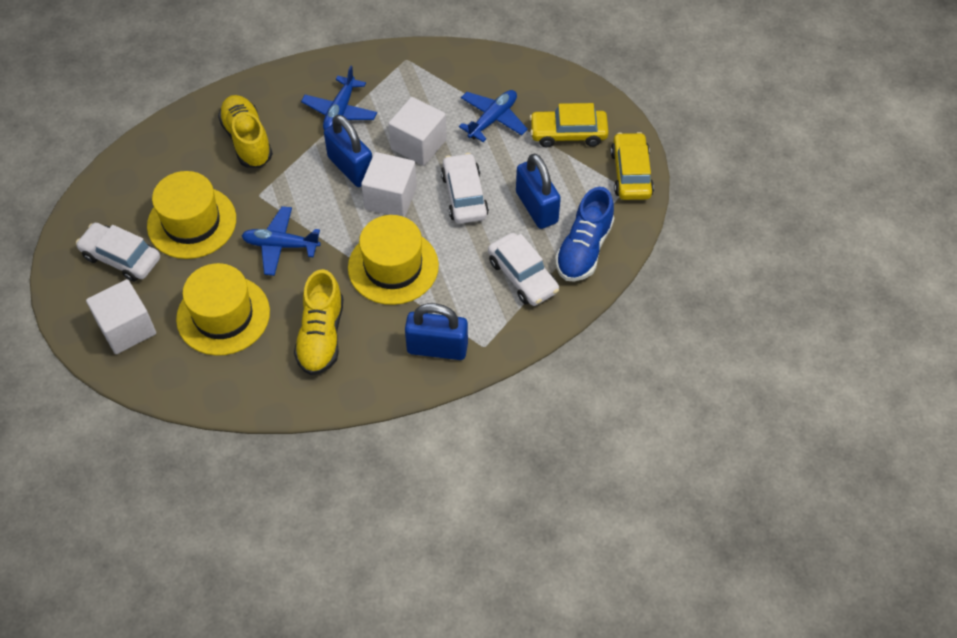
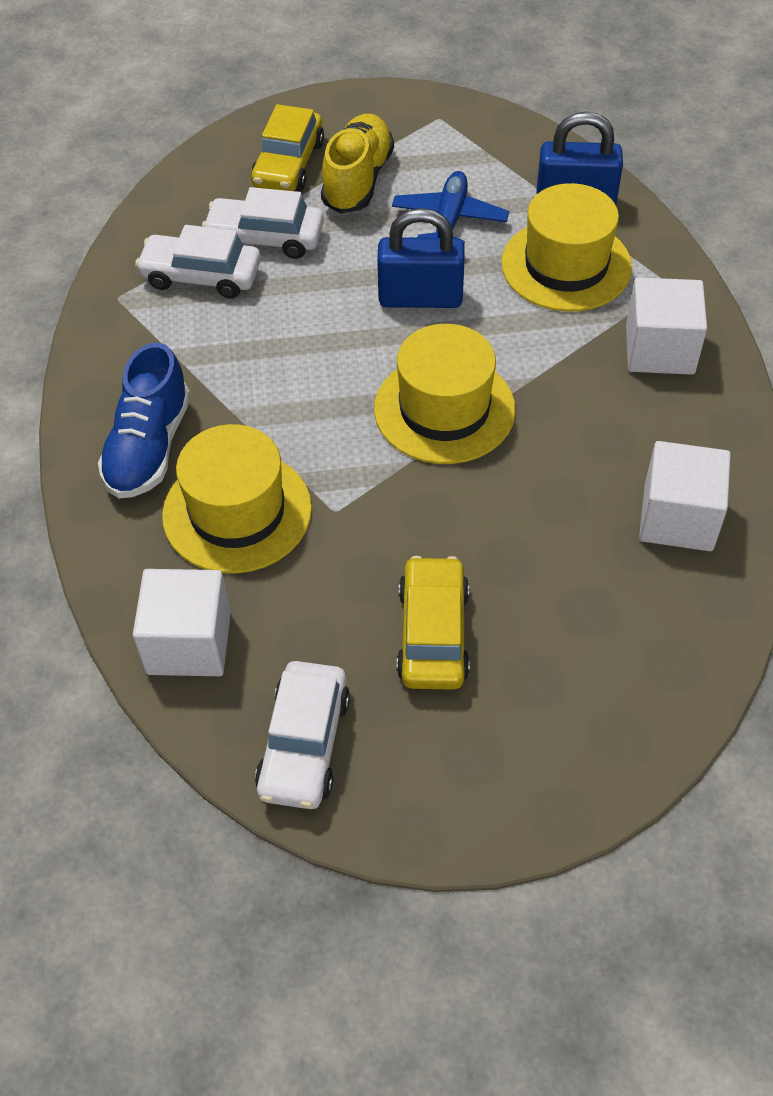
blue padlock: 3 -> 2
blue plane: 3 -> 1
yellow shoe: 2 -> 1

